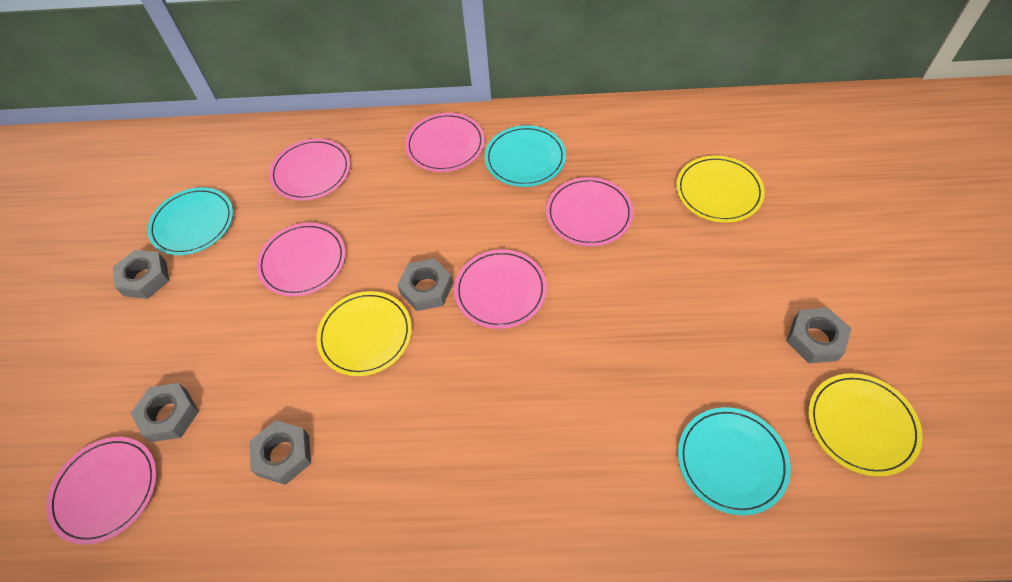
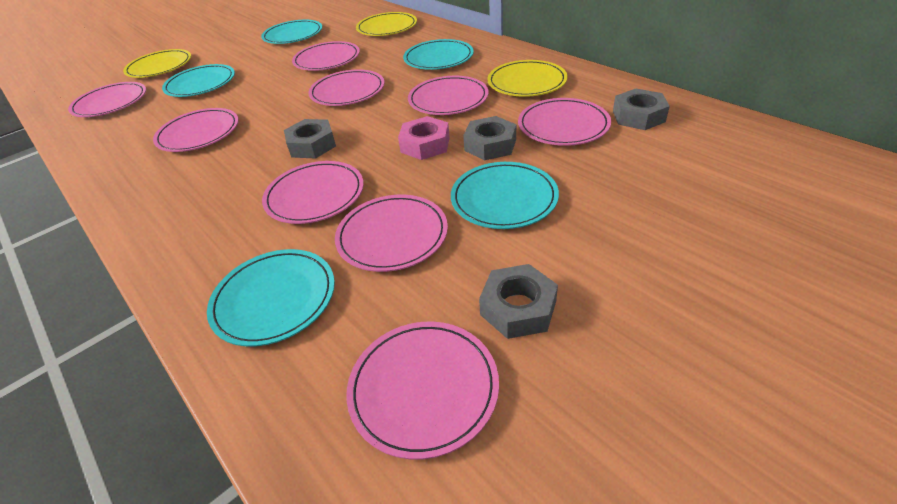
grey nut: 5 -> 4
pink nut: 0 -> 1
pink plate: 6 -> 9
turquoise plate: 3 -> 5

